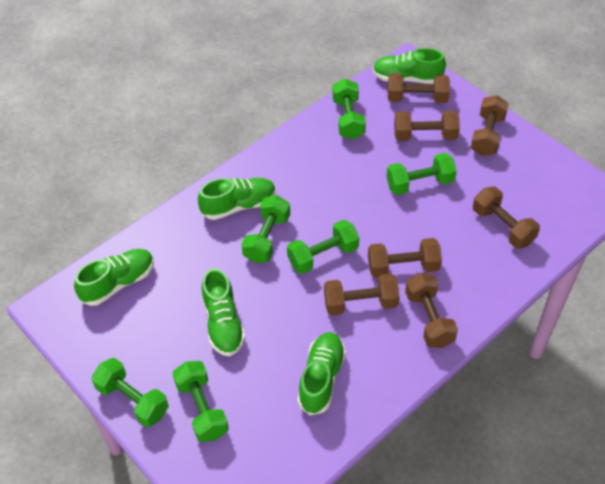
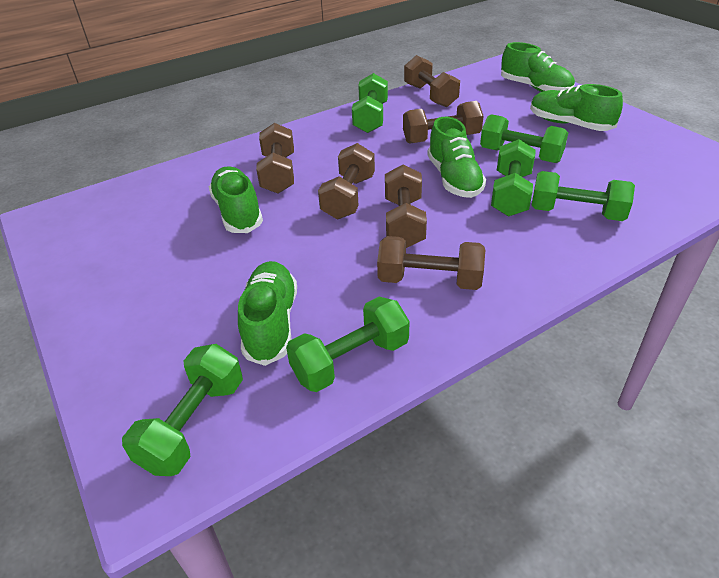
brown dumbbell: 7 -> 6

